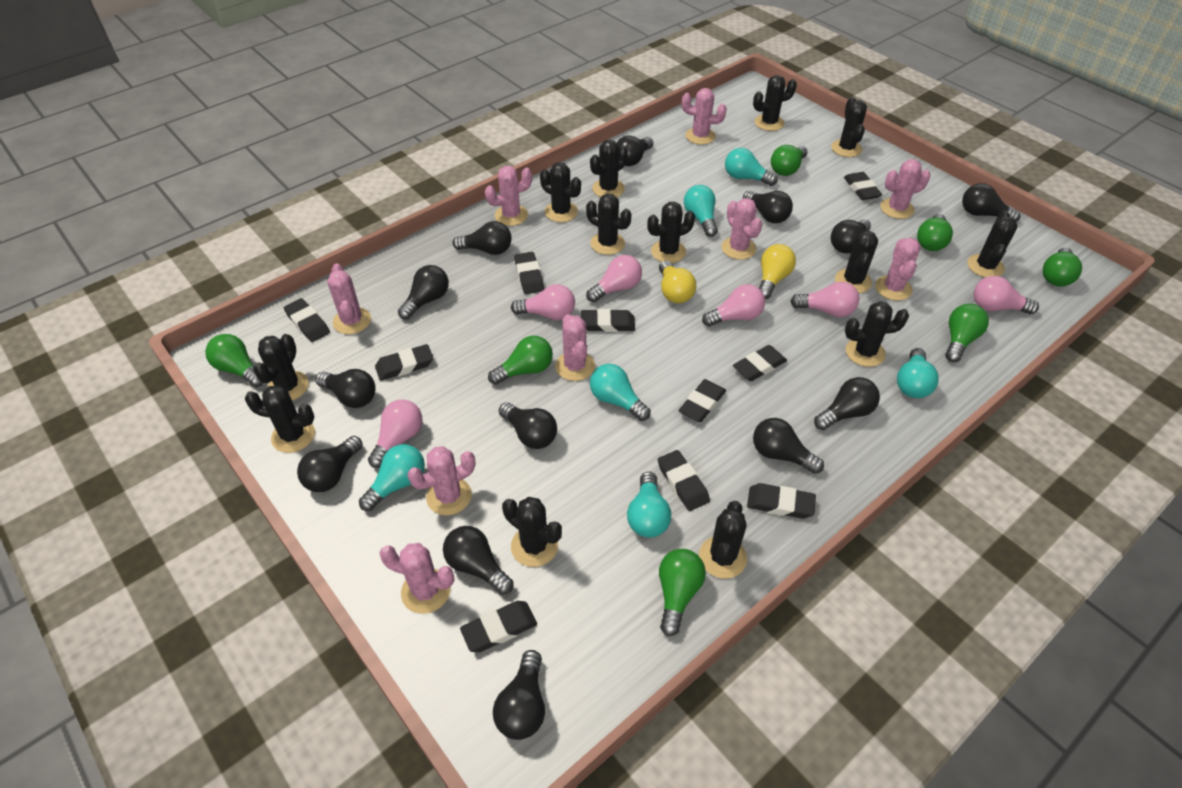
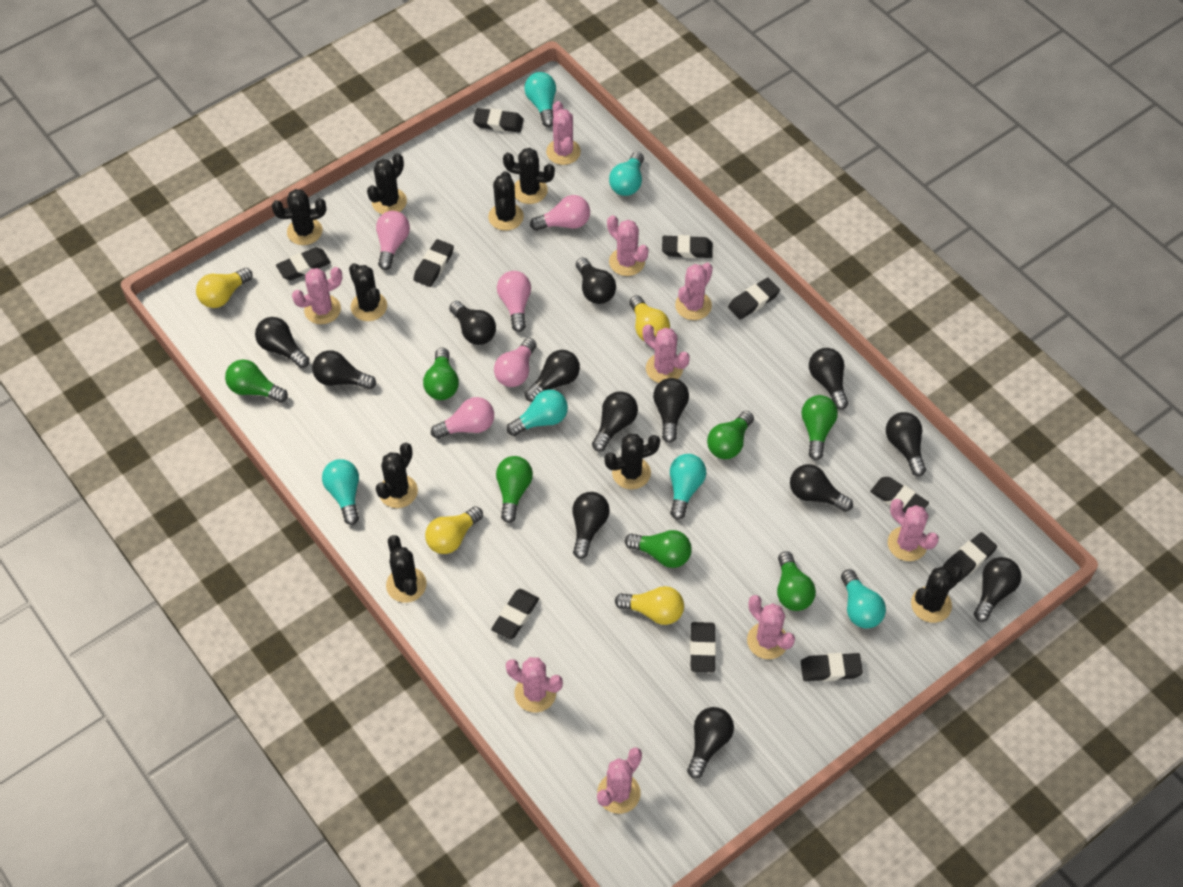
black cactus: 13 -> 9
pink light bulb: 6 -> 5
yellow light bulb: 2 -> 4

